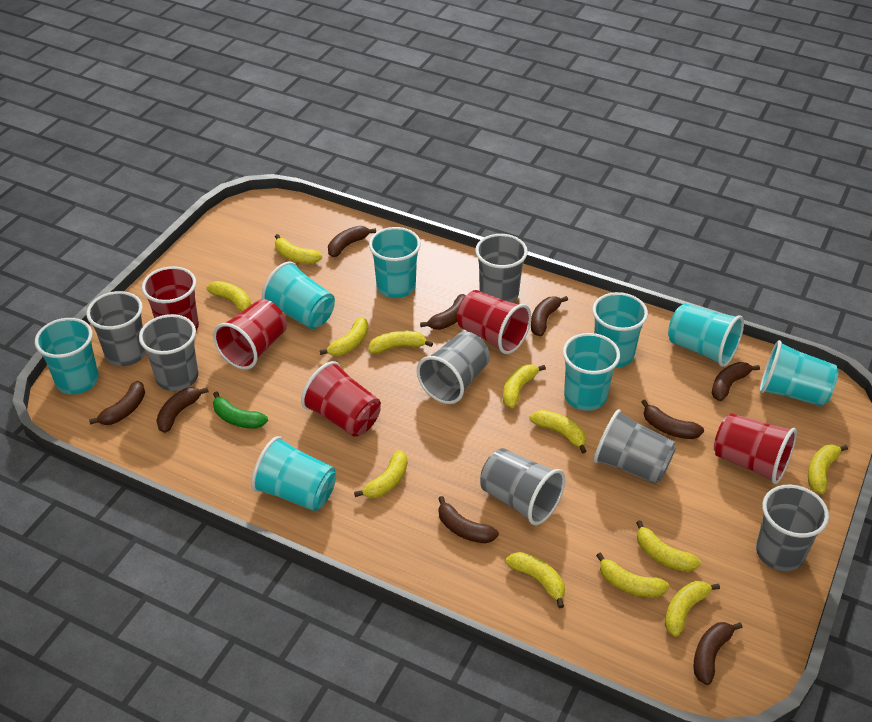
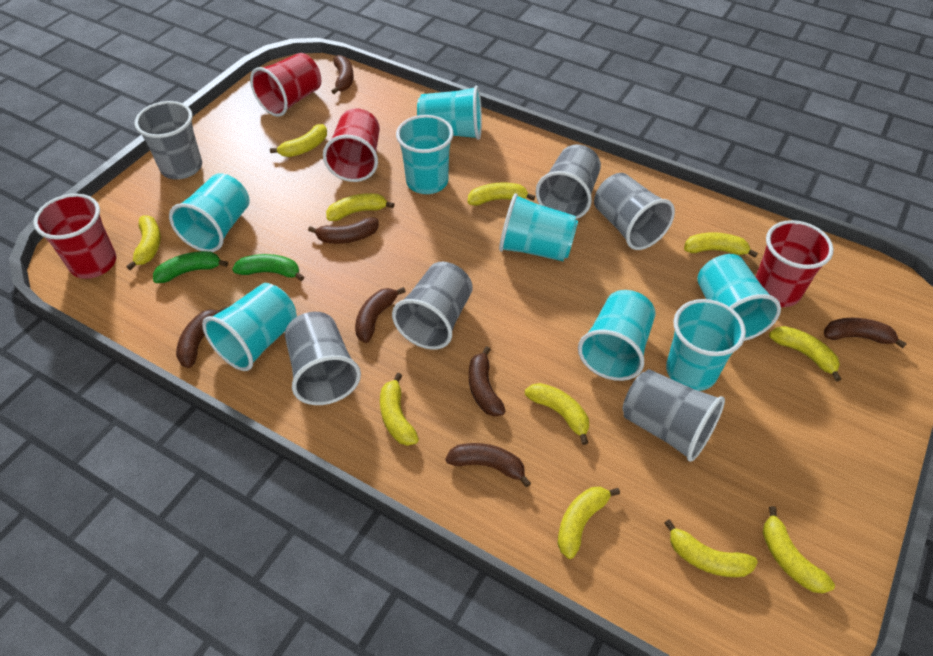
brown banana: 9 -> 7
green banana: 1 -> 2
grey cup: 7 -> 6
red cup: 5 -> 4
yellow banana: 12 -> 11

